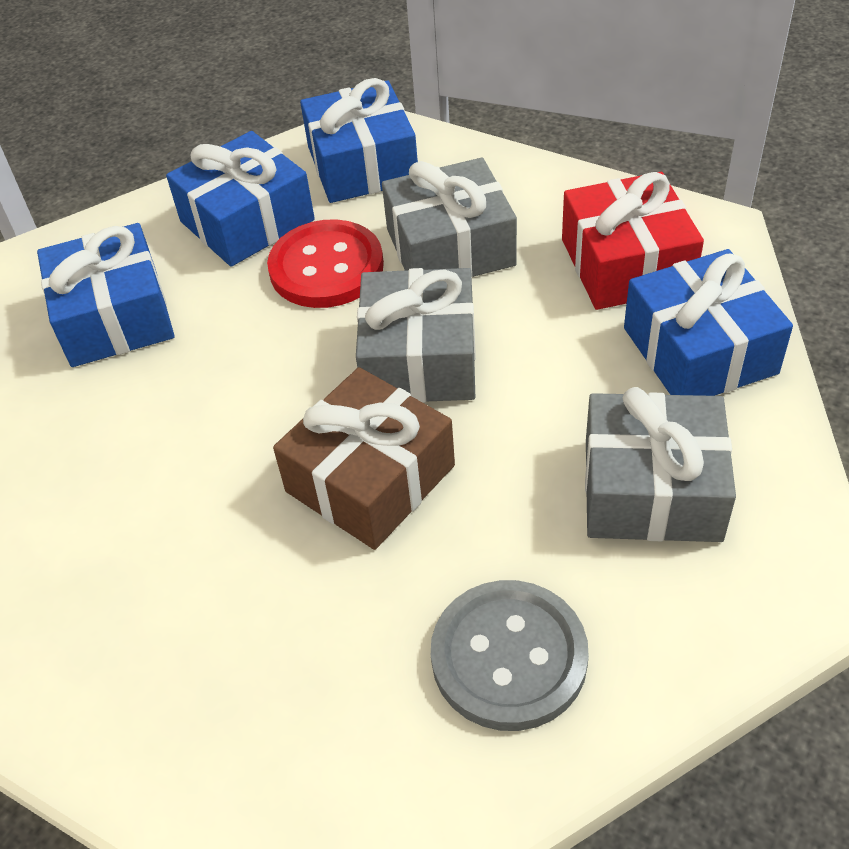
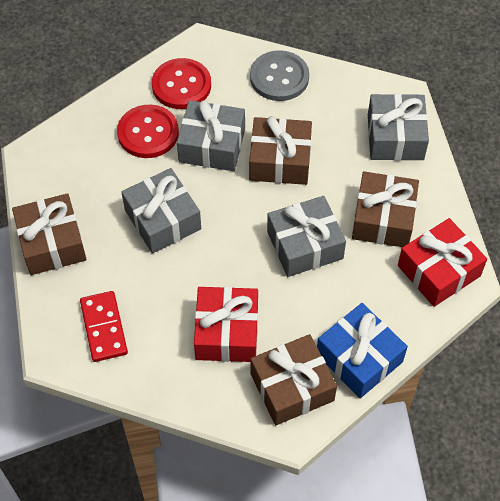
blue gift: 4 -> 1
brown gift: 1 -> 4
grey gift: 3 -> 4
red button: 1 -> 2
red domino: 0 -> 1
red gift: 1 -> 2

